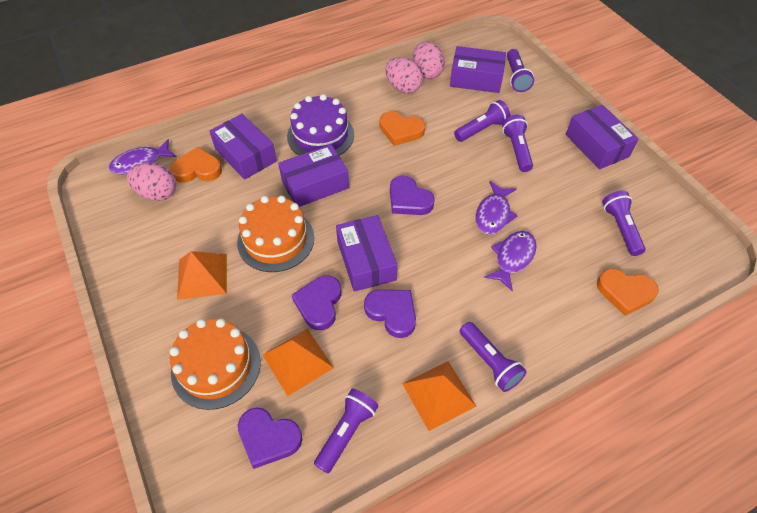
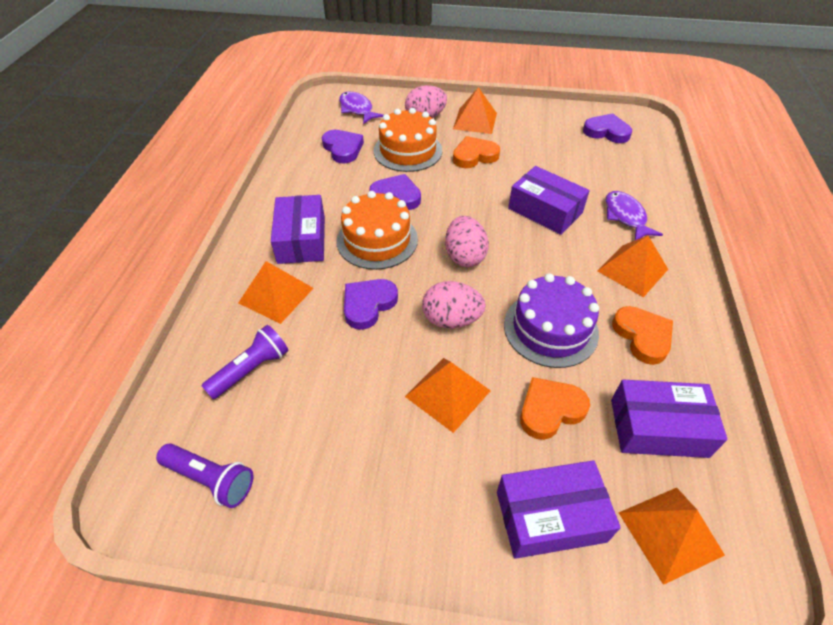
orange pyramid: 3 -> 5
purple box: 5 -> 4
purple fish: 3 -> 2
purple flashlight: 6 -> 2

